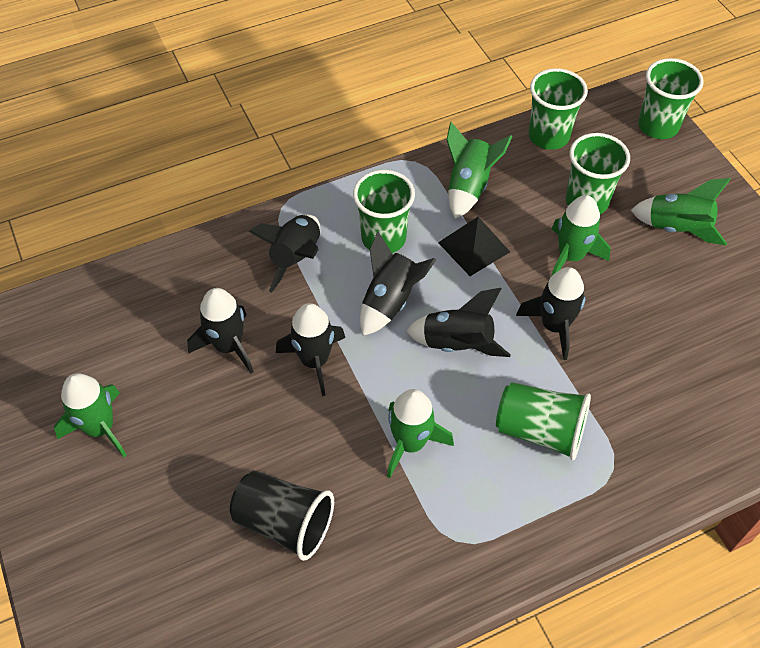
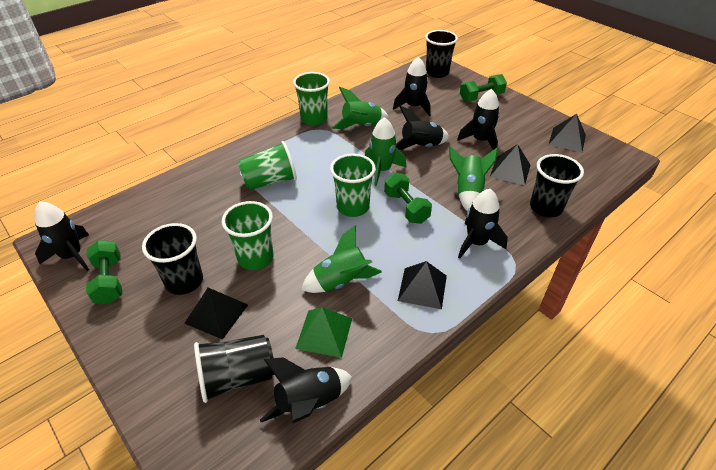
black cup: 1 -> 4
black pyramid: 1 -> 4
green cup: 5 -> 4
green dumbbell: 0 -> 3
green pyramid: 0 -> 1
green rocket: 5 -> 4

